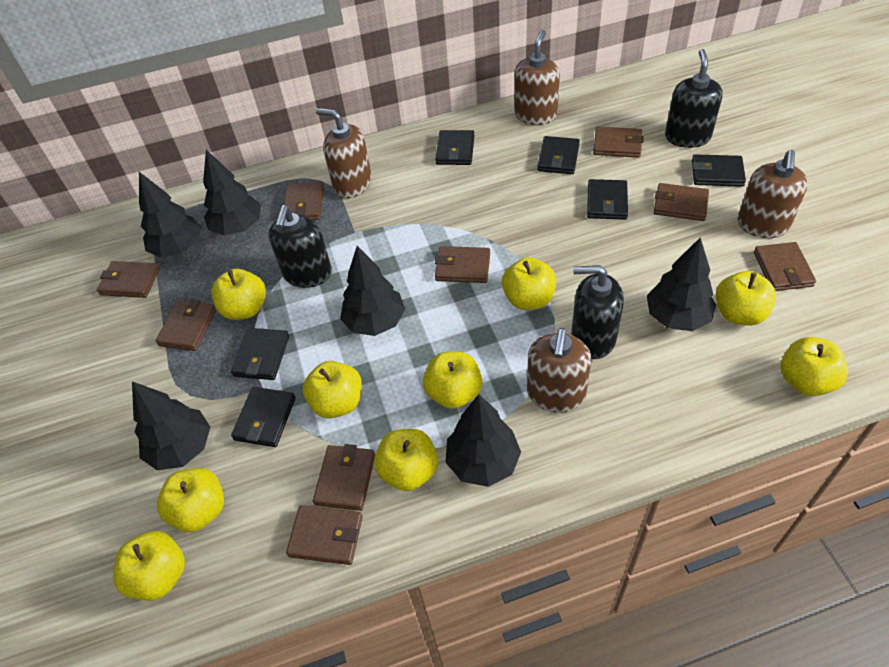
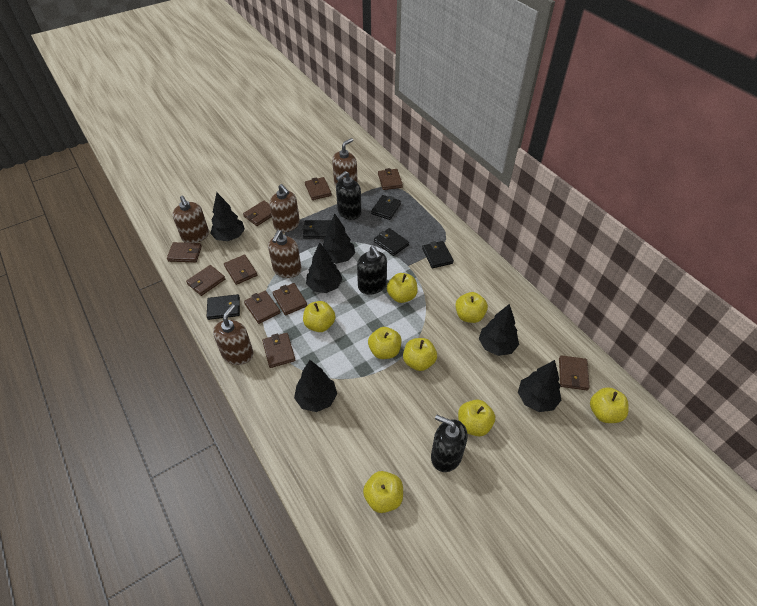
black wallet: 6 -> 5
brown soap dispenser: 4 -> 5
brown wallet: 9 -> 10
yellow apple: 9 -> 8

